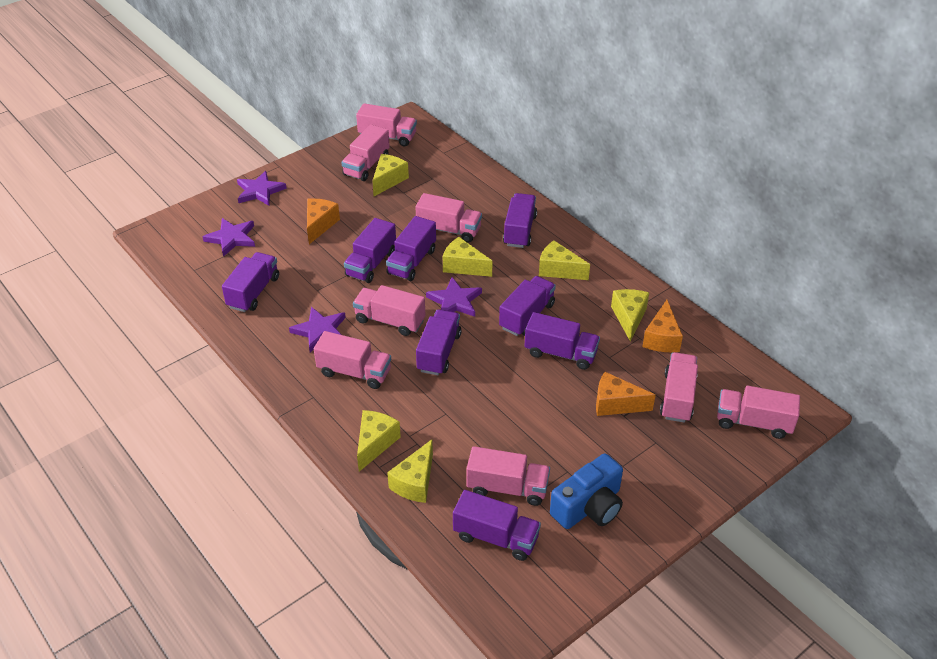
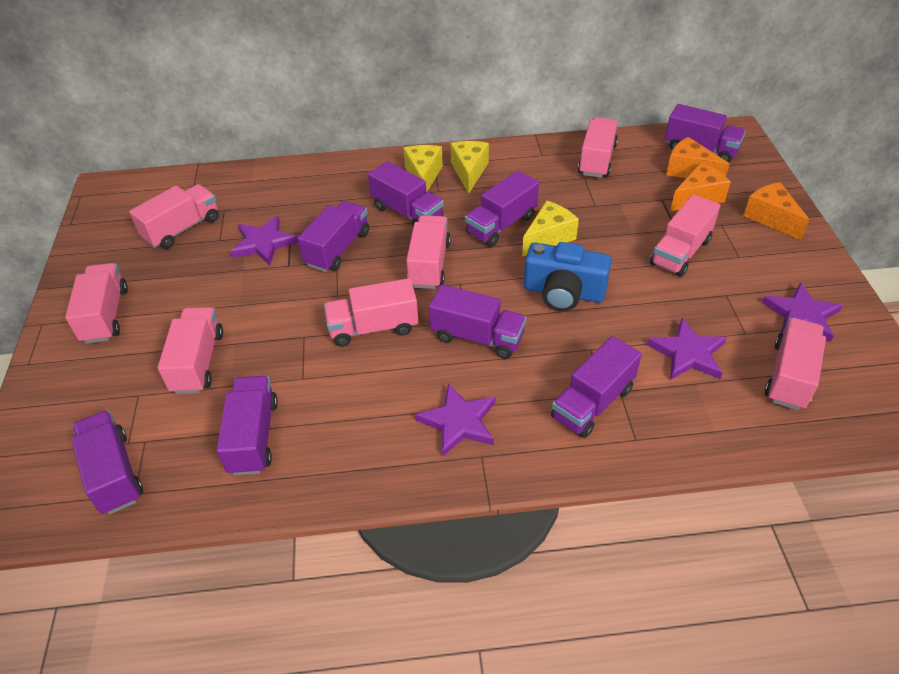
yellow cheese: 6 -> 3

